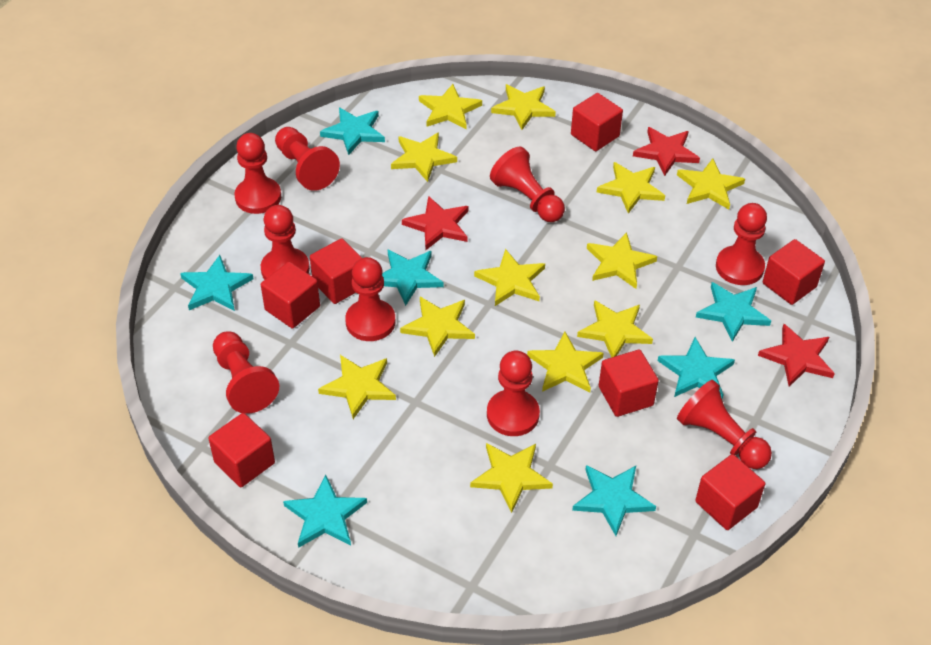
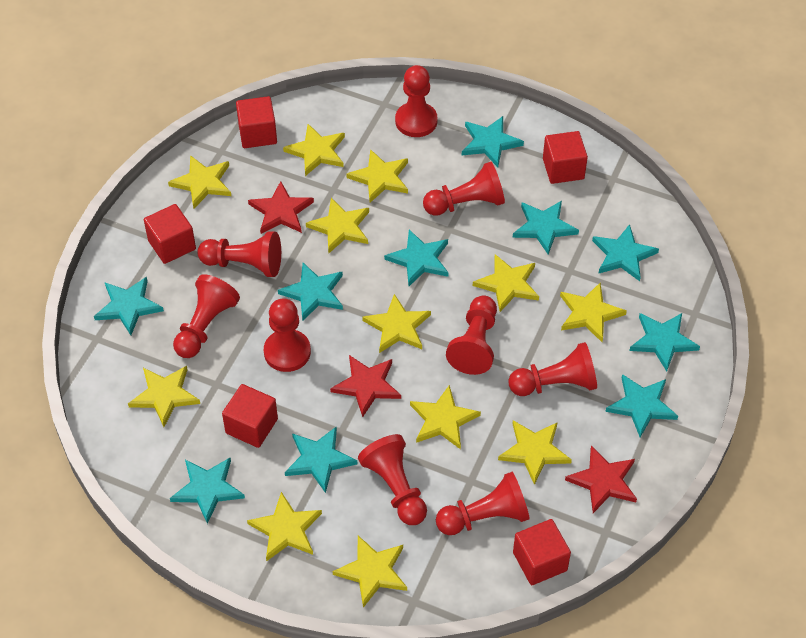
red cube: 7 -> 5
turquoise star: 7 -> 10

